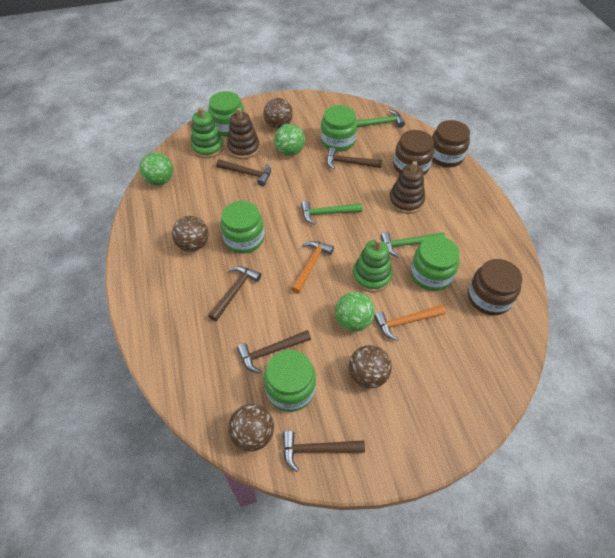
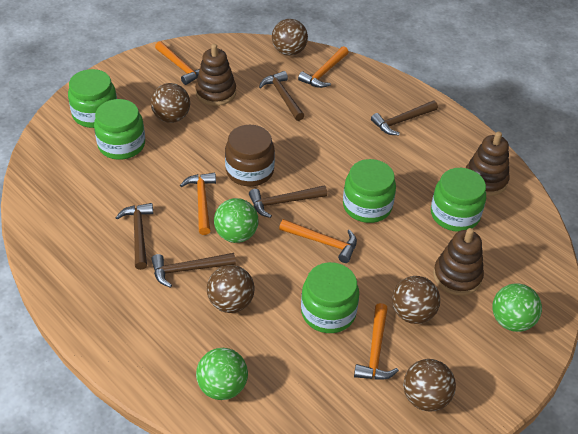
brown ball: 4 -> 5
brown jar: 3 -> 1
brown stacking toy: 2 -> 3
green hammer: 3 -> 0
green stacking toy: 2 -> 0
orange hammer: 2 -> 5

